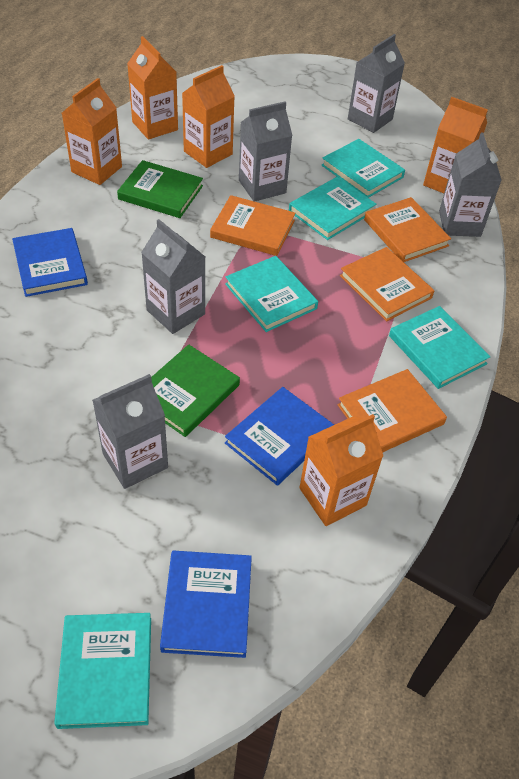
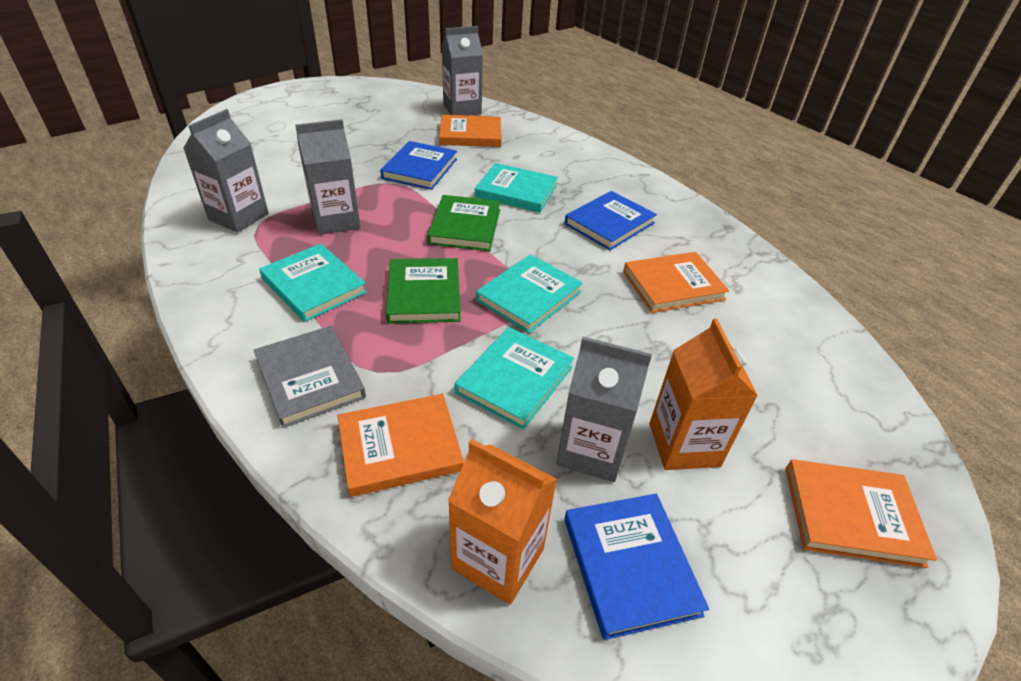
grey book: 0 -> 1
grey carton: 5 -> 4
orange carton: 5 -> 2
turquoise book: 5 -> 4

